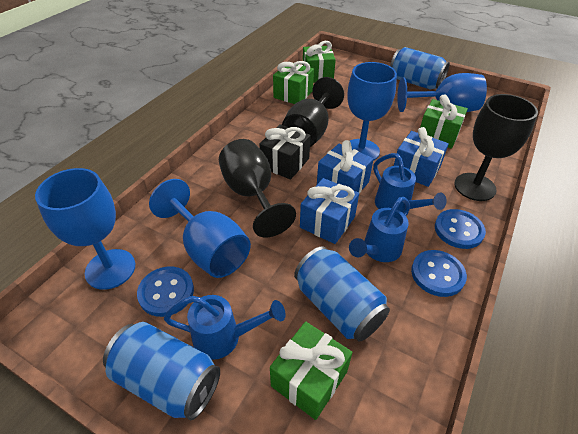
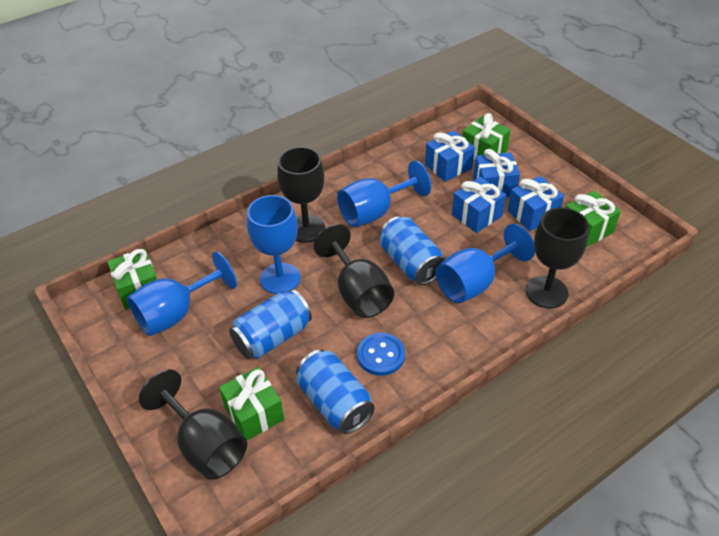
black gift: 1 -> 0
black goblet: 3 -> 4
blue button: 3 -> 1
blue gift: 3 -> 4
blue watering can: 3 -> 0

